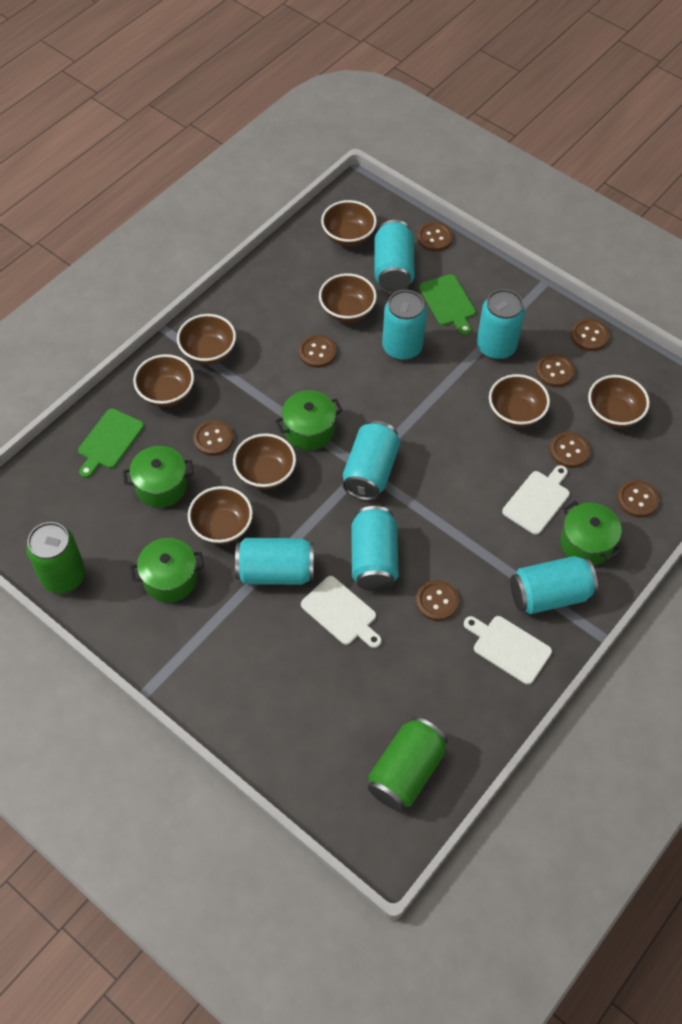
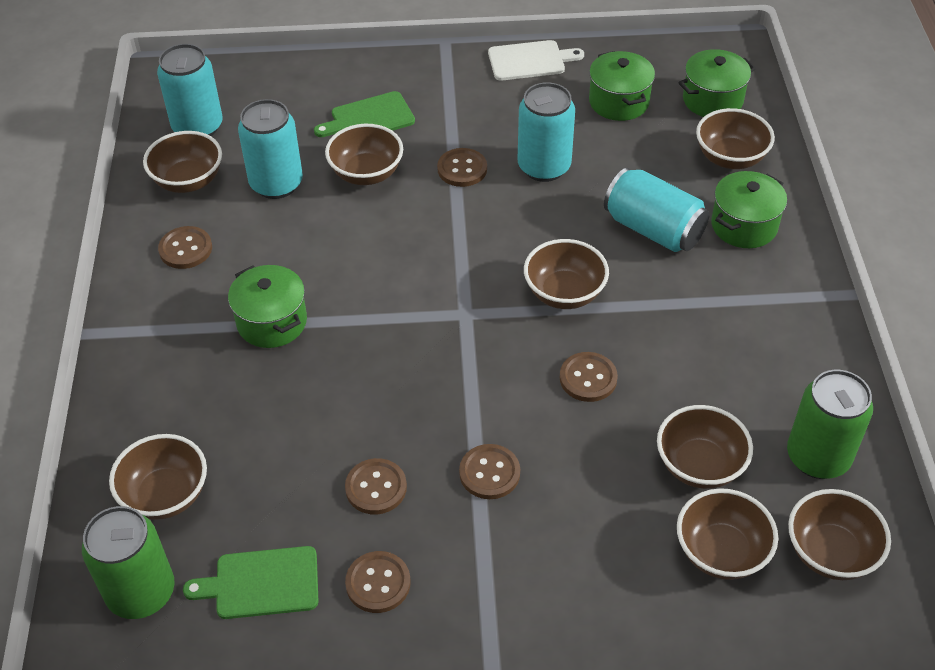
brown button: 8 -> 6
turquoise can: 7 -> 4
white cutting board: 3 -> 1

